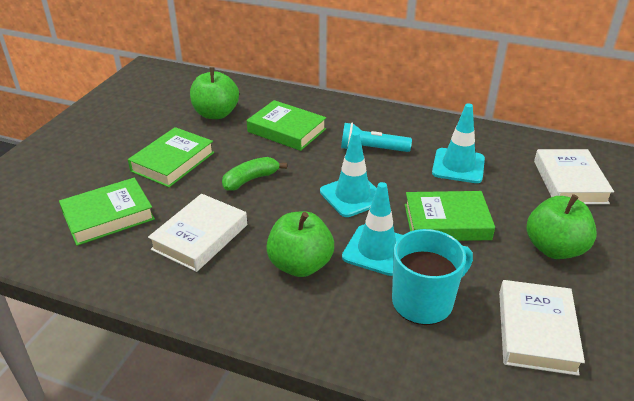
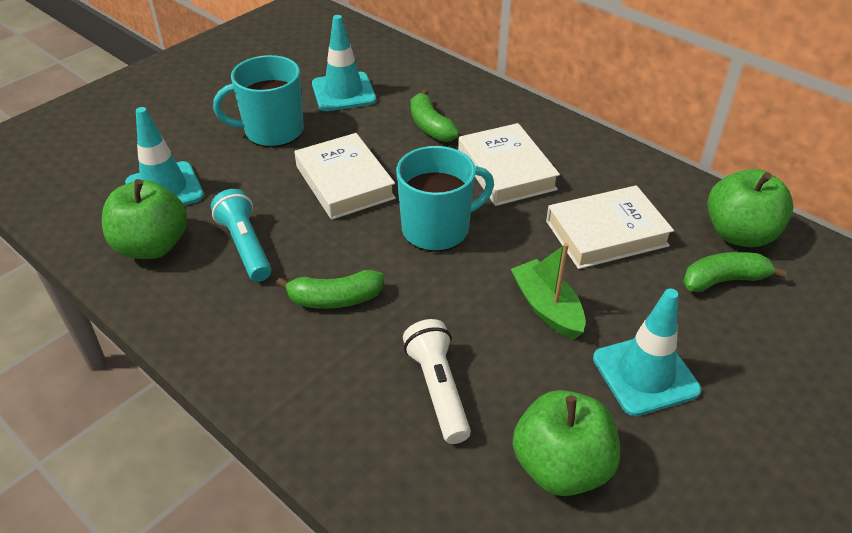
green banana: 1 -> 3
green boat: 0 -> 1
green book: 4 -> 0
turquoise mug: 1 -> 2
white flashlight: 0 -> 1

